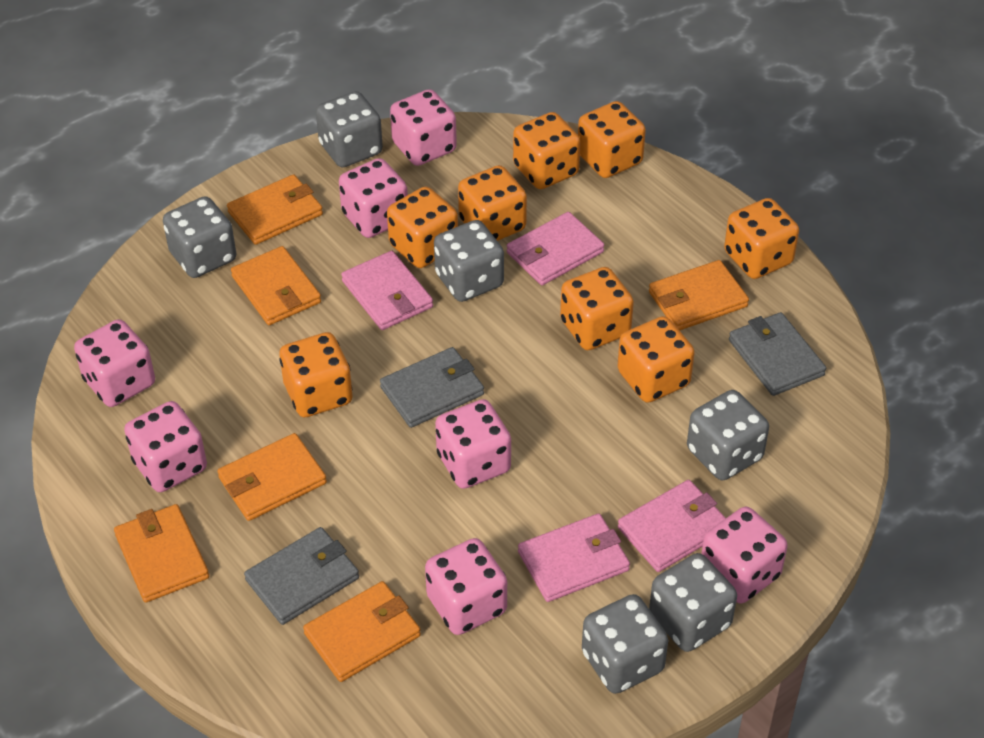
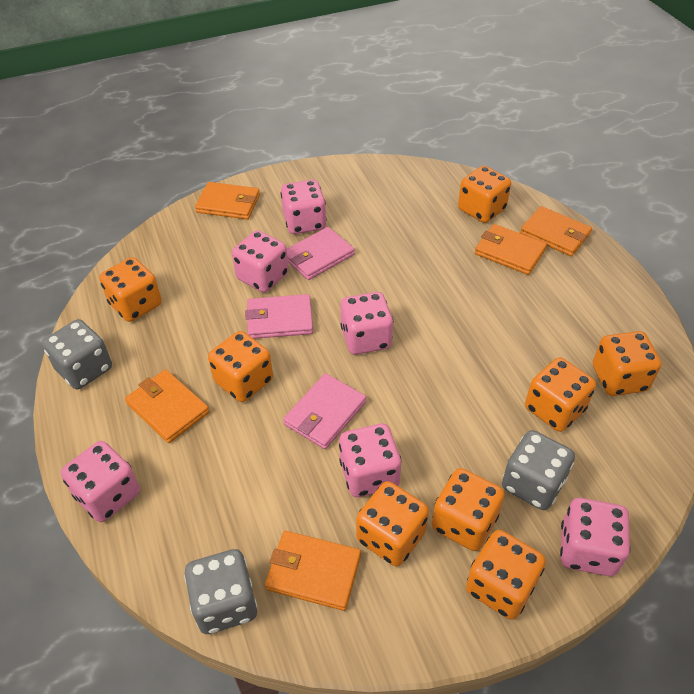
grey dice: 6 -> 3
grey wallet: 3 -> 0
orange wallet: 6 -> 5
pink dice: 7 -> 6
pink wallet: 4 -> 3

